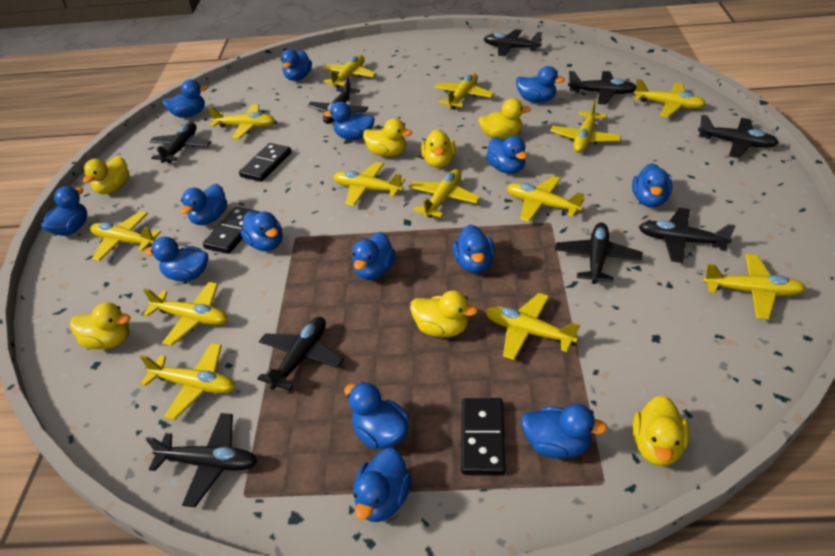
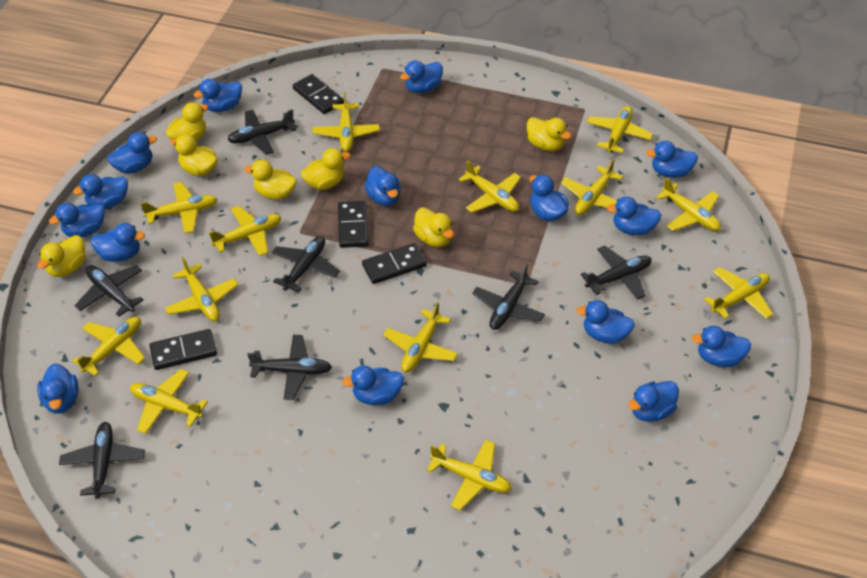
black domino: 3 -> 4
black plane: 9 -> 7

